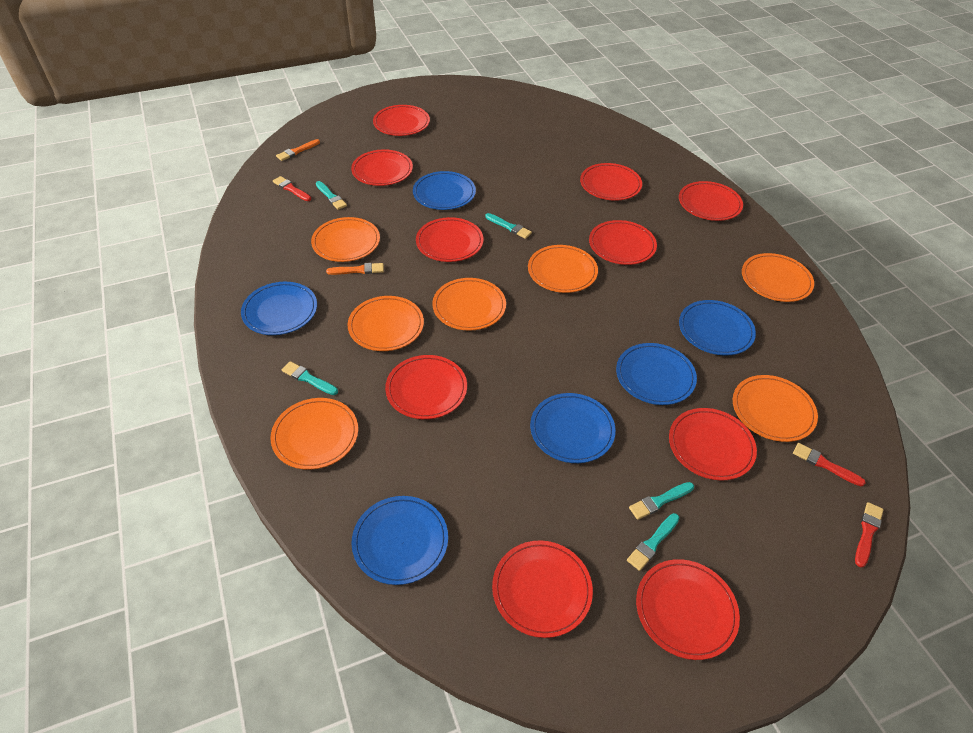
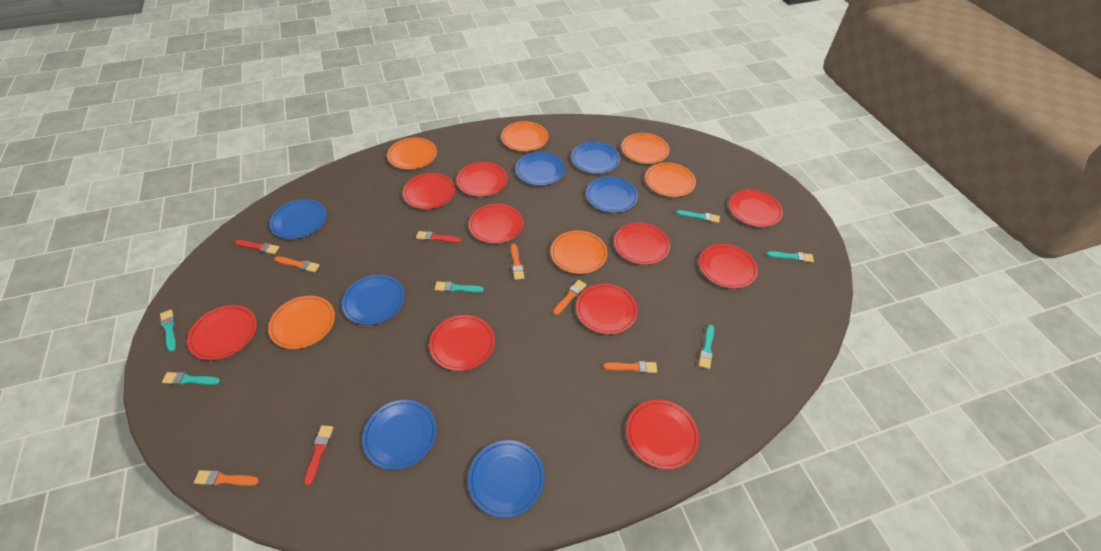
blue plate: 6 -> 7
orange brush: 2 -> 5
orange plate: 7 -> 6
turquoise brush: 5 -> 6

